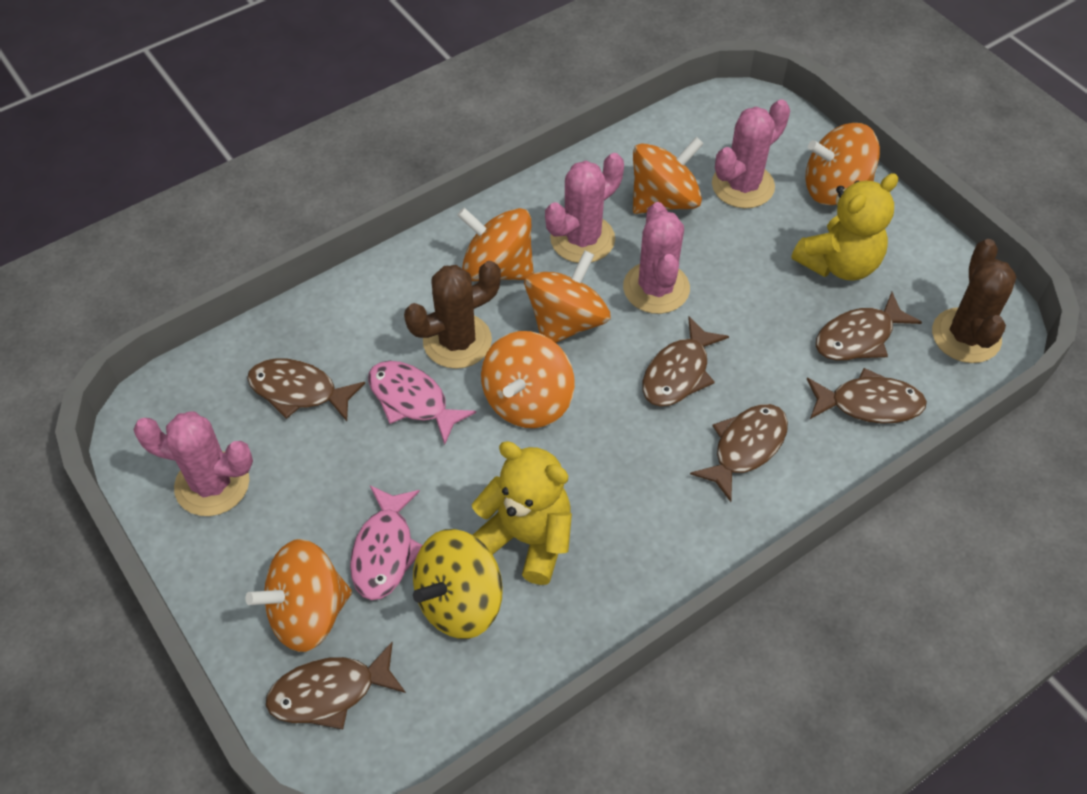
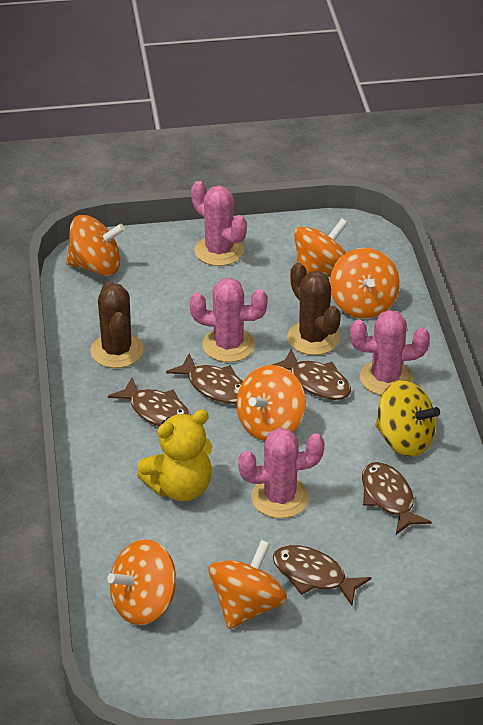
brown fish: 6 -> 5
pink fish: 2 -> 0
yellow teddy bear: 2 -> 1

